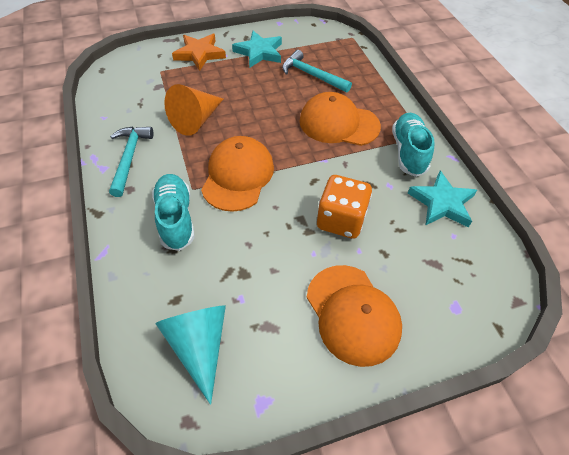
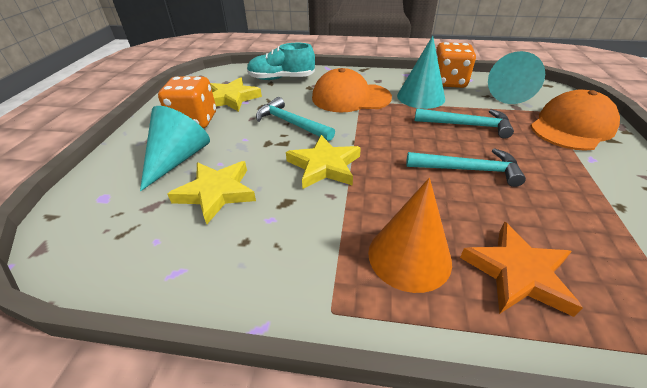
orange cap: 3 -> 2
orange dice: 1 -> 2
turquoise cone: 1 -> 3
turquoise hammer: 2 -> 3
turquoise shoe: 2 -> 1
turquoise star: 2 -> 0
yellow star: 0 -> 3

